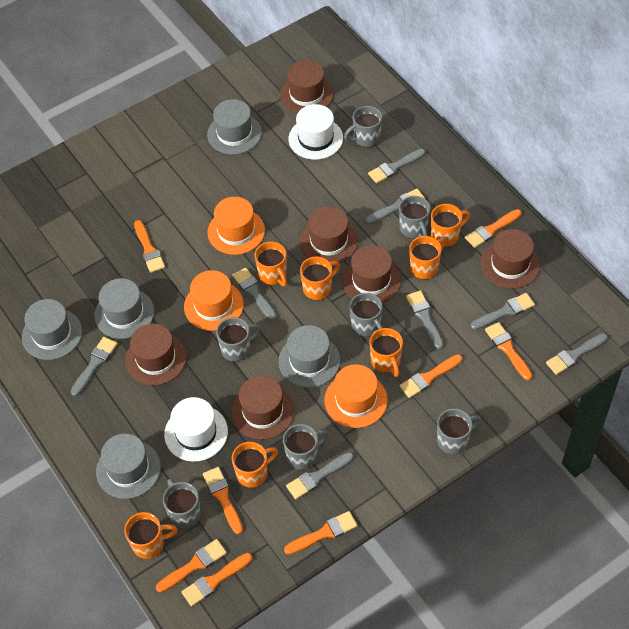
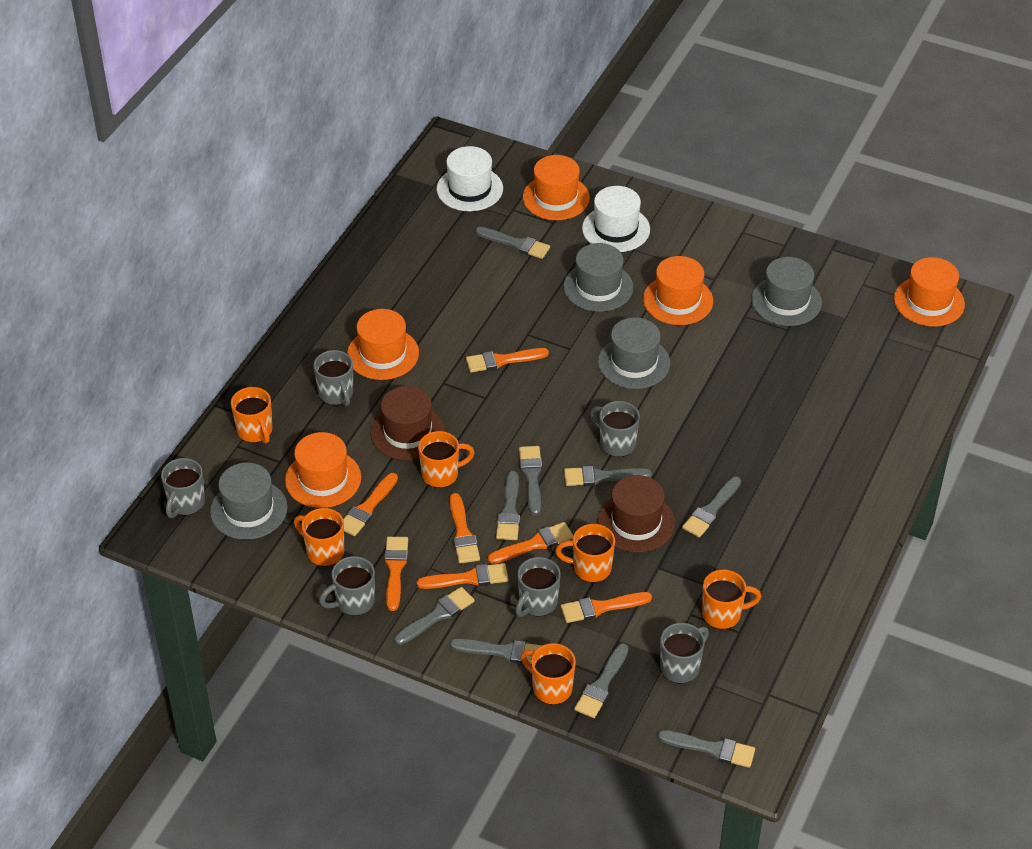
brown hat: 6 -> 2
grey brush: 8 -> 9
grey hat: 5 -> 4
grey mug: 7 -> 6
orange brush: 8 -> 7
orange hat: 3 -> 5
orange mug: 7 -> 6

